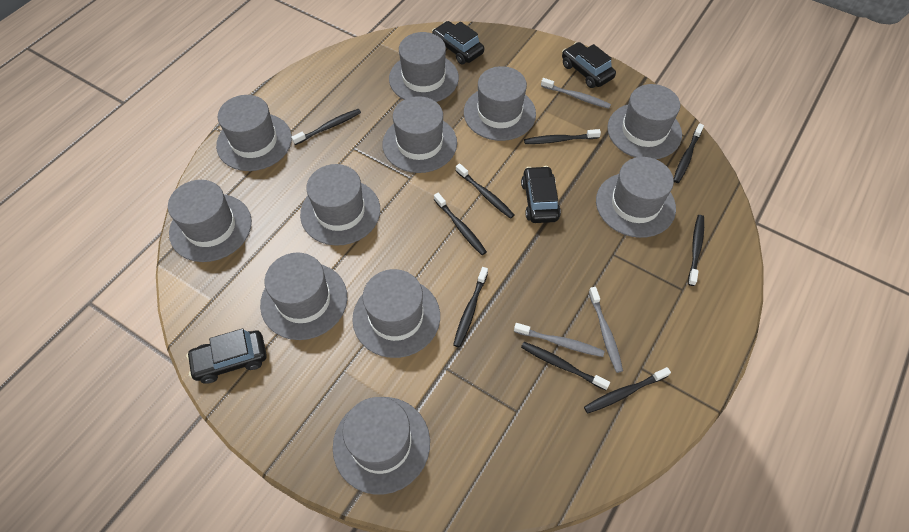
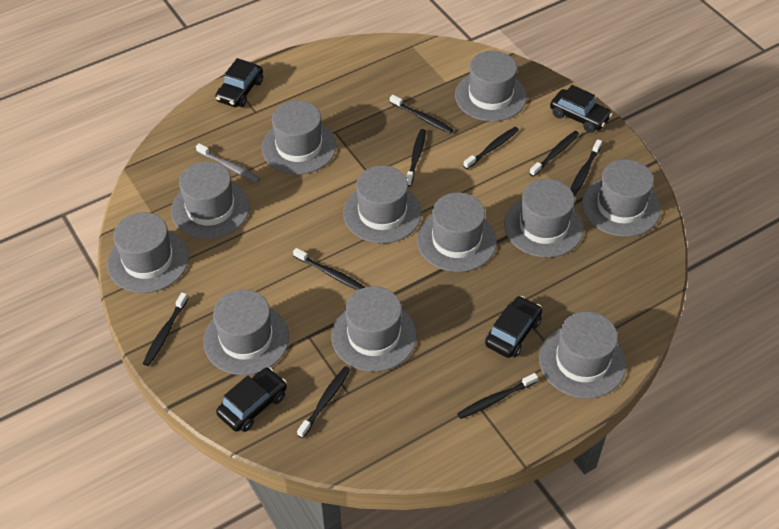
grey toothbrush: 3 -> 1

